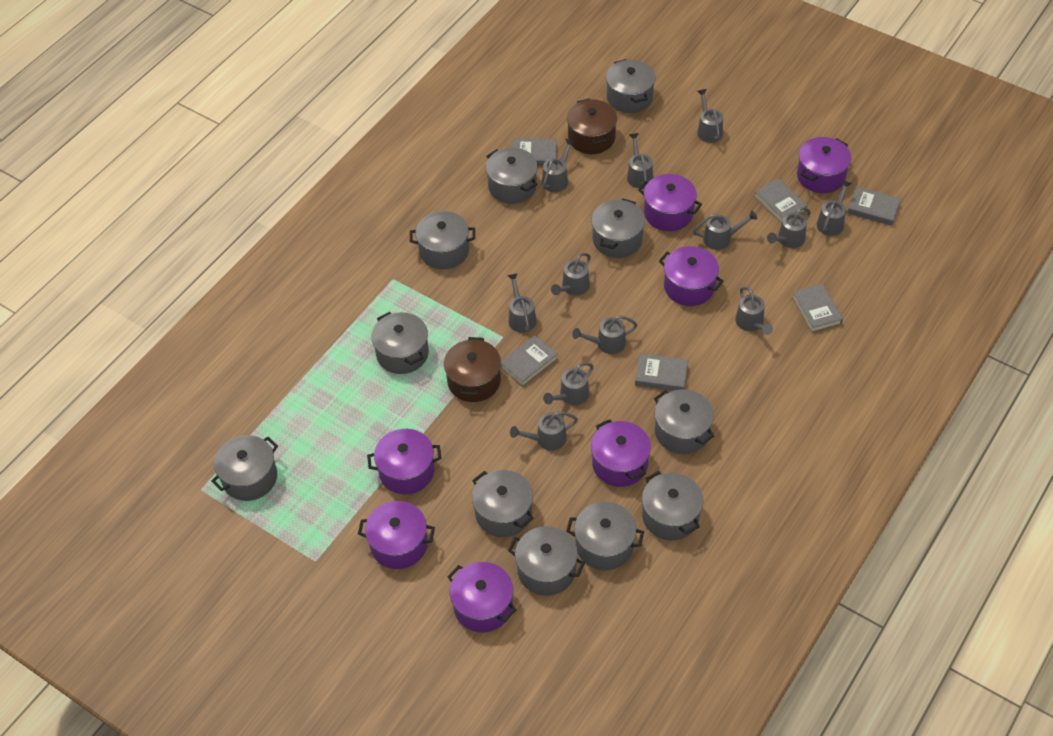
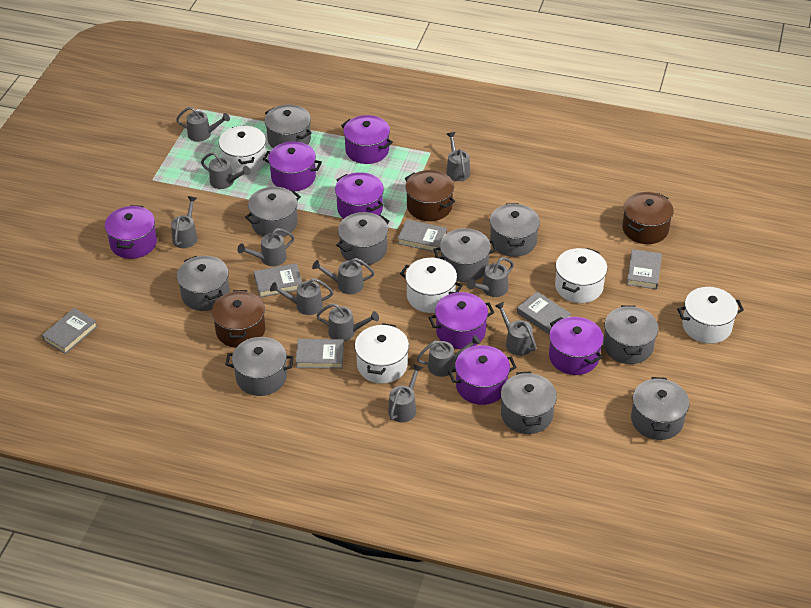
brown pot: 2 -> 3
grey pot: 11 -> 10
white pot: 0 -> 5

